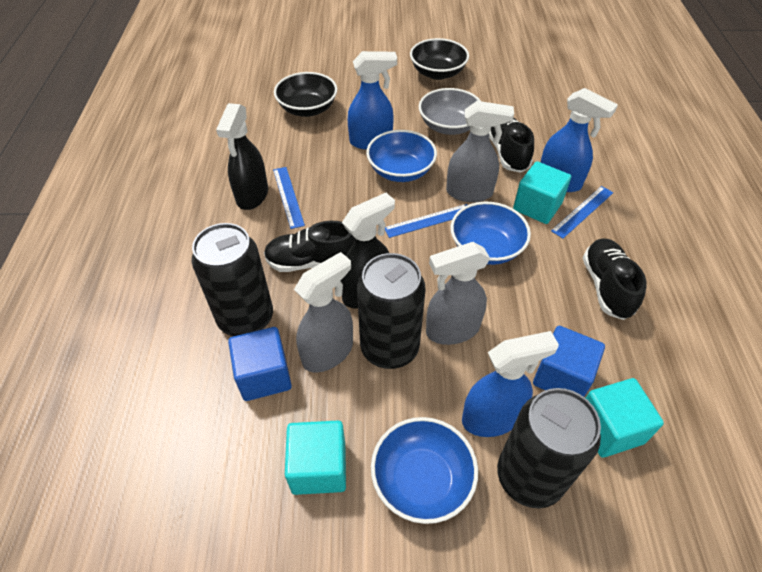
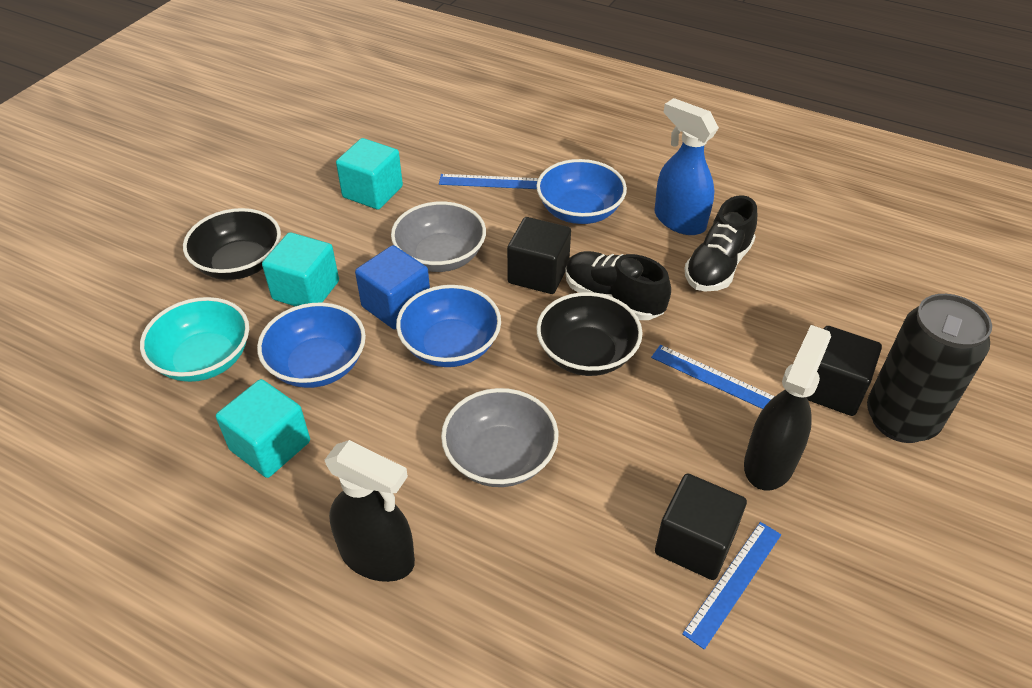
black can: 3 -> 1
black cube: 0 -> 3
black shoe: 3 -> 2
blue cube: 2 -> 1
blue spray bottle: 3 -> 1
grey bowl: 1 -> 2
grey spray bottle: 3 -> 0
turquoise bowl: 0 -> 1

